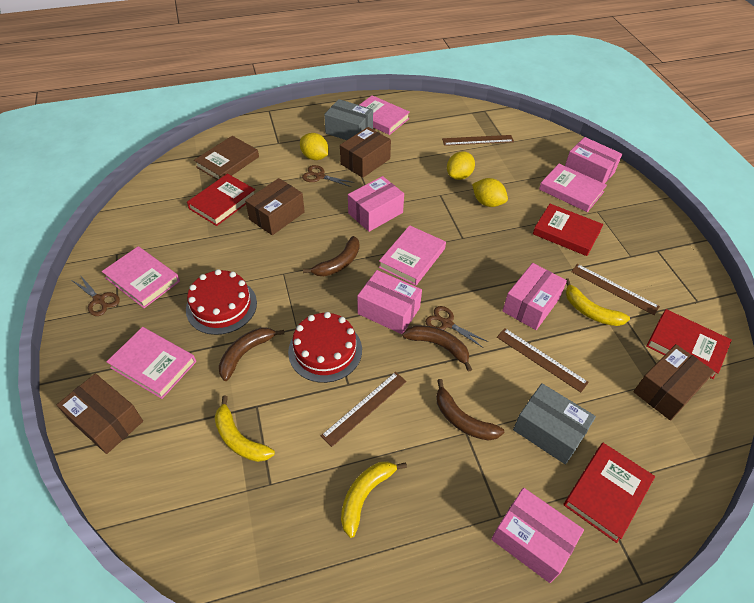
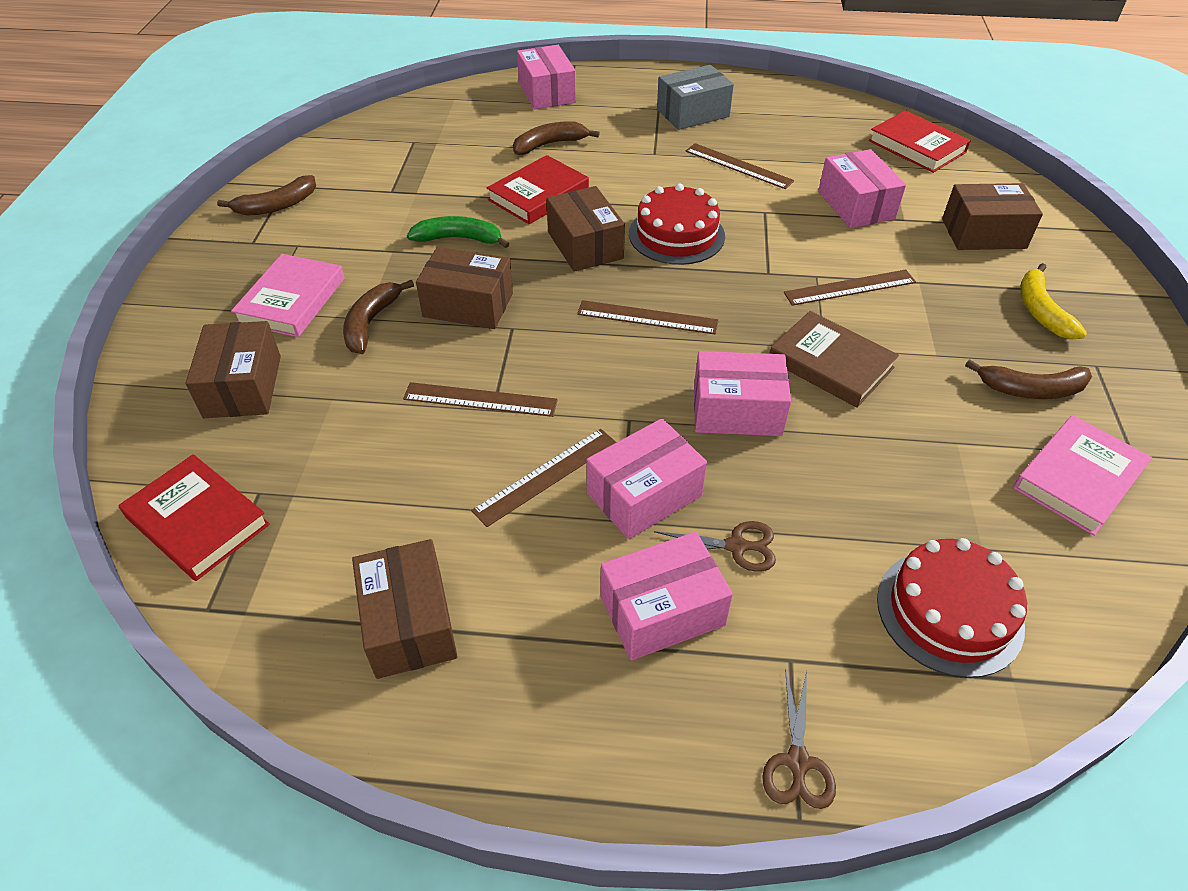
brown box: 4 -> 5
brown ruler: 4 -> 5
brown scissors: 3 -> 2
green banana: 0 -> 1
grey box: 2 -> 1
pink book: 5 -> 2
red book: 4 -> 3
yellow banana: 3 -> 1
yellow lemon: 3 -> 0

